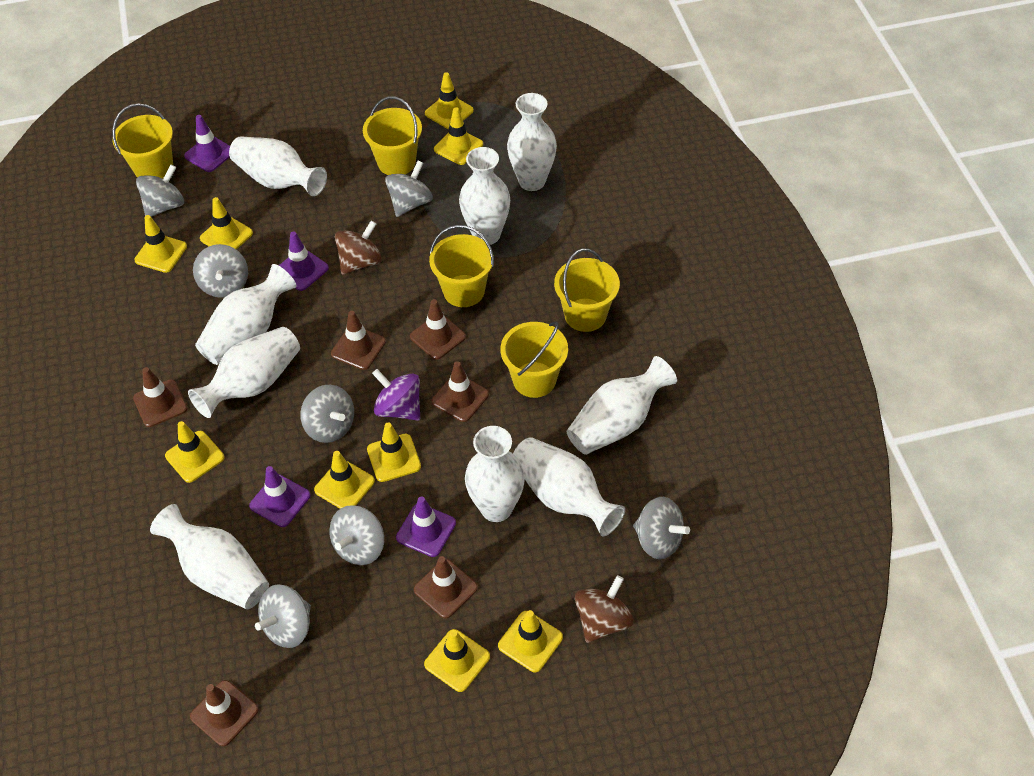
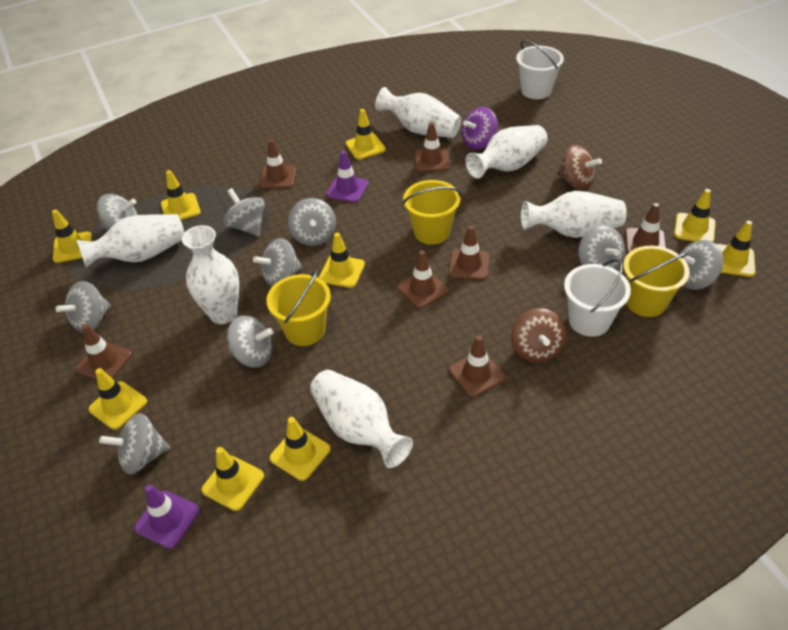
brown traffic cone: 6 -> 7
grey spinning top: 7 -> 9
purple traffic cone: 4 -> 2
white bucket: 0 -> 2
white vase: 9 -> 6
yellow bucket: 5 -> 3

